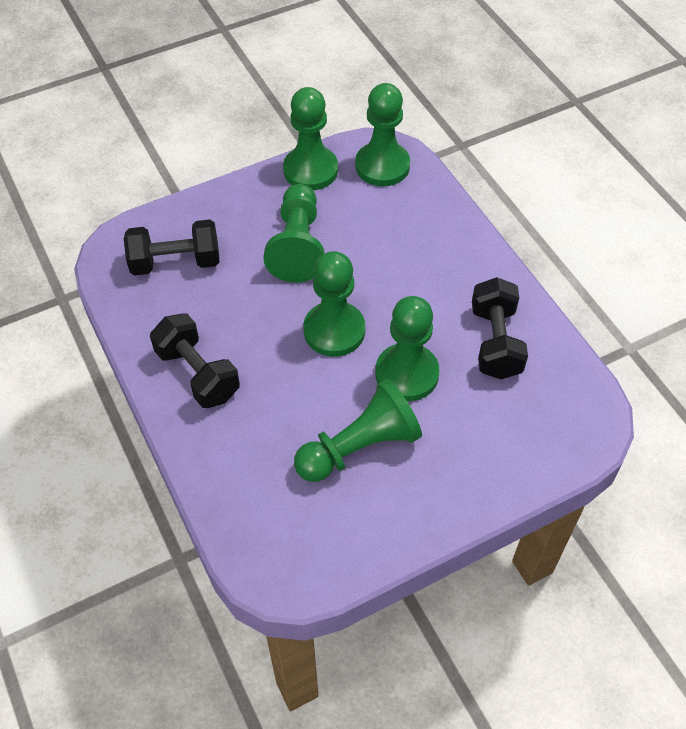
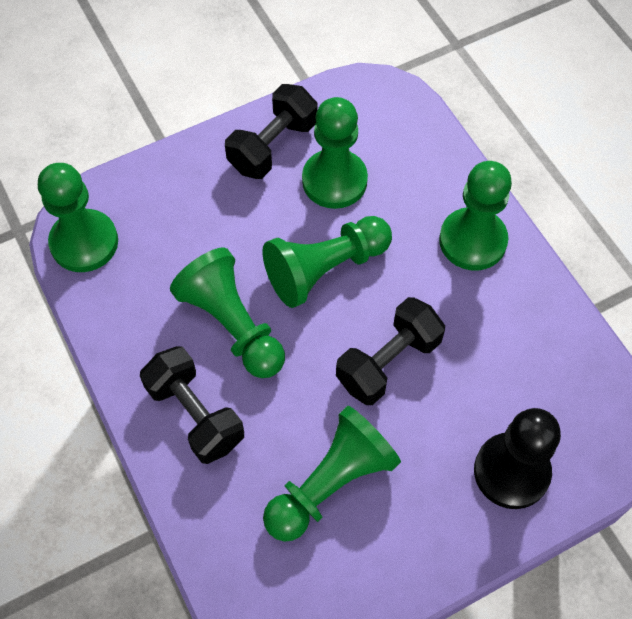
black pawn: 0 -> 1

